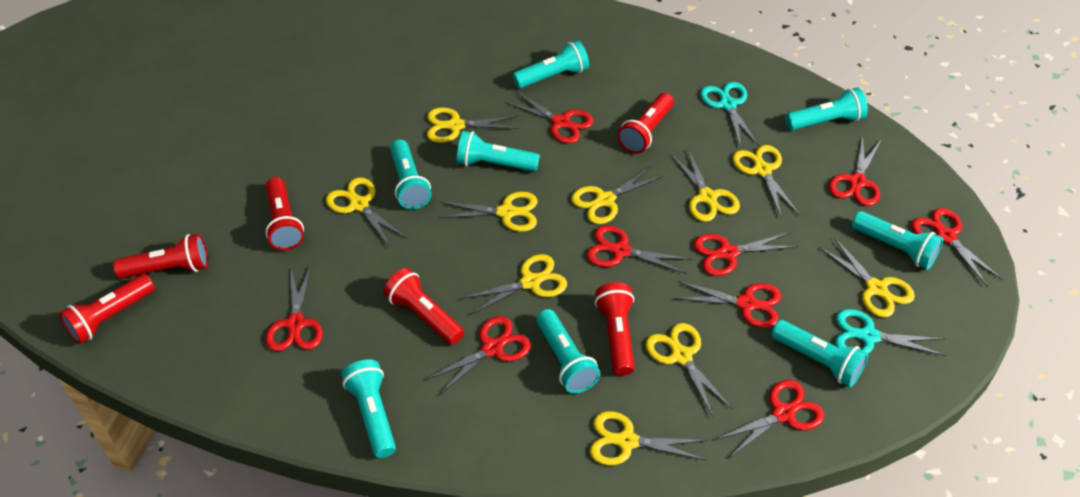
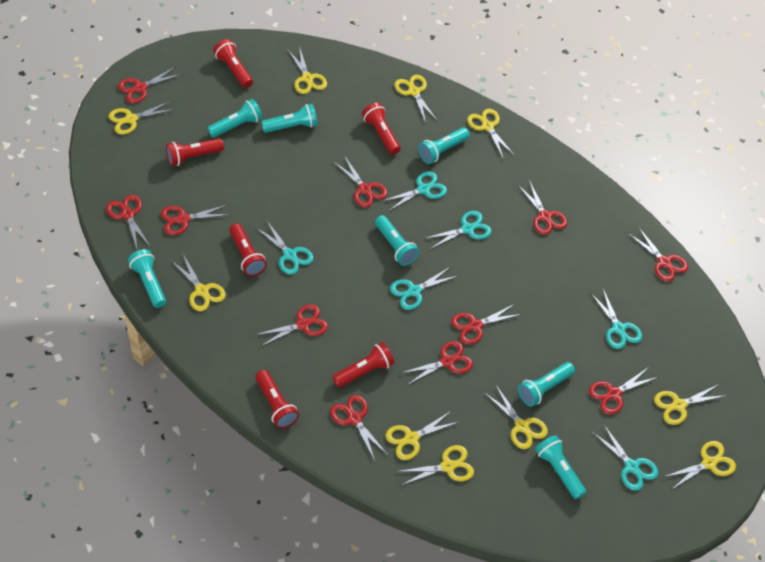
red scissors: 9 -> 11
turquoise flashlight: 8 -> 7
turquoise scissors: 2 -> 6

